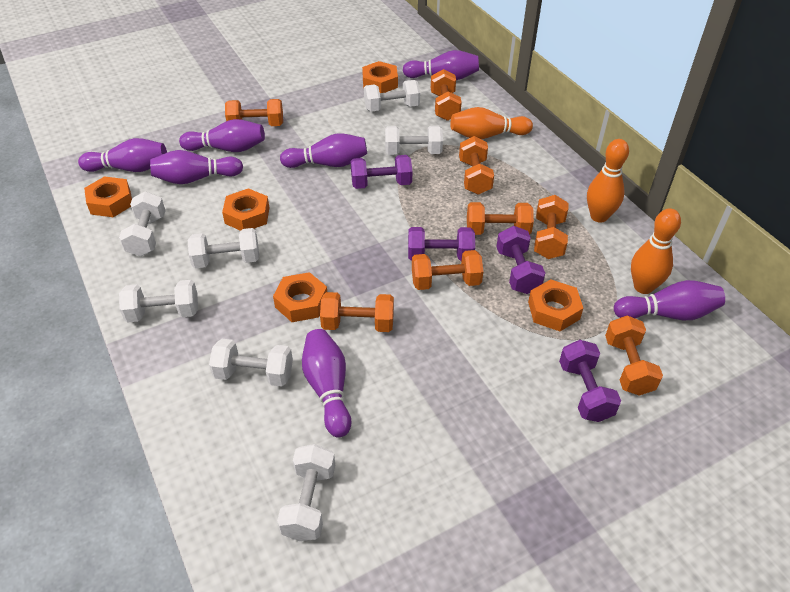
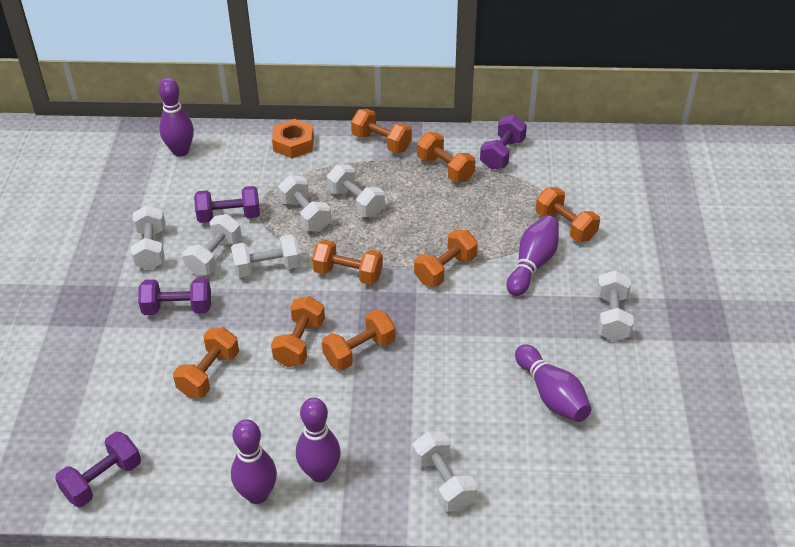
orange bowling pin: 3 -> 0
orange nut: 5 -> 1
purple bowling pin: 7 -> 5

